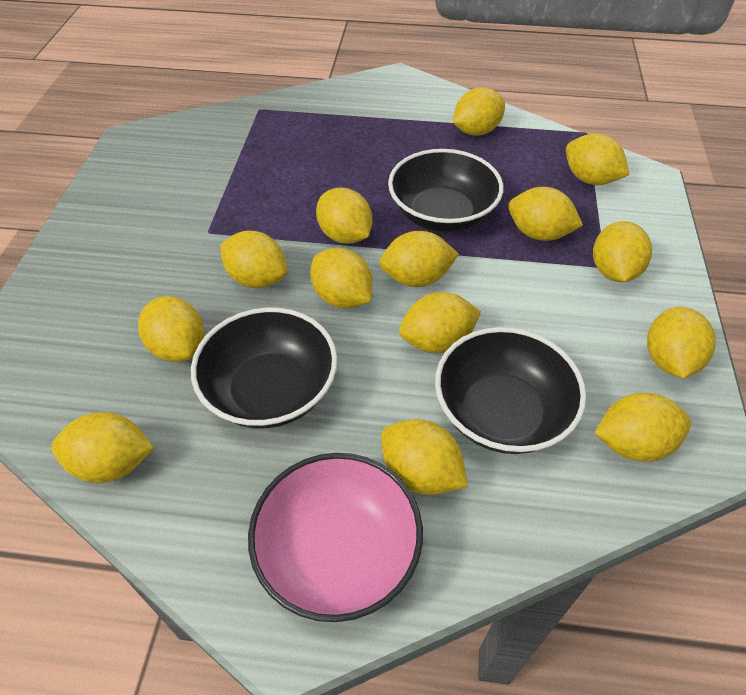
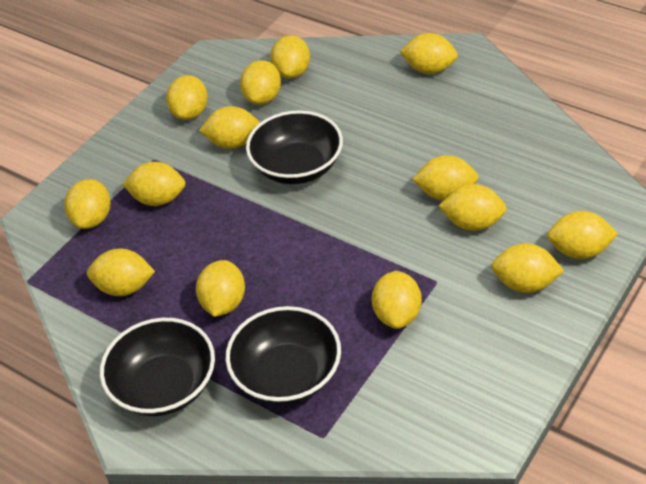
pink bowl: 1 -> 0

